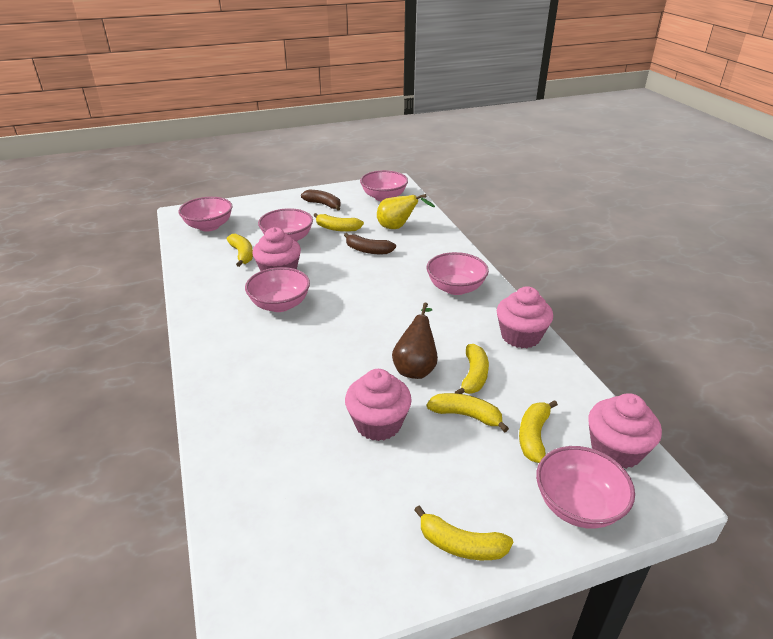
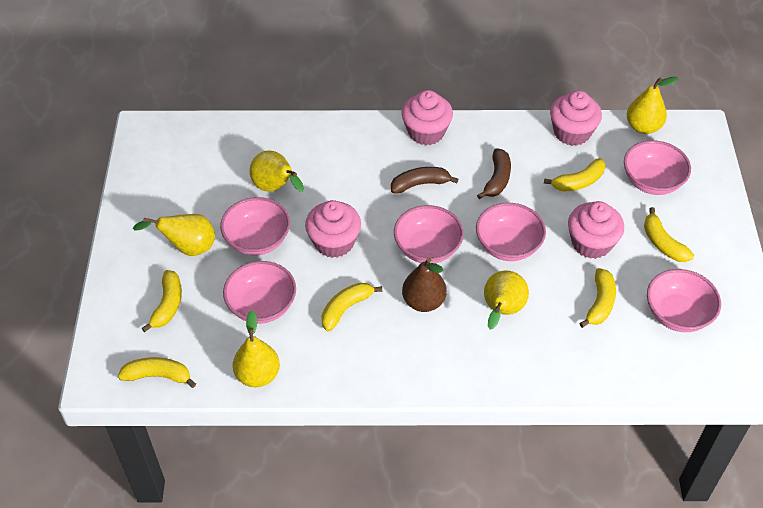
yellow pear: 1 -> 5

